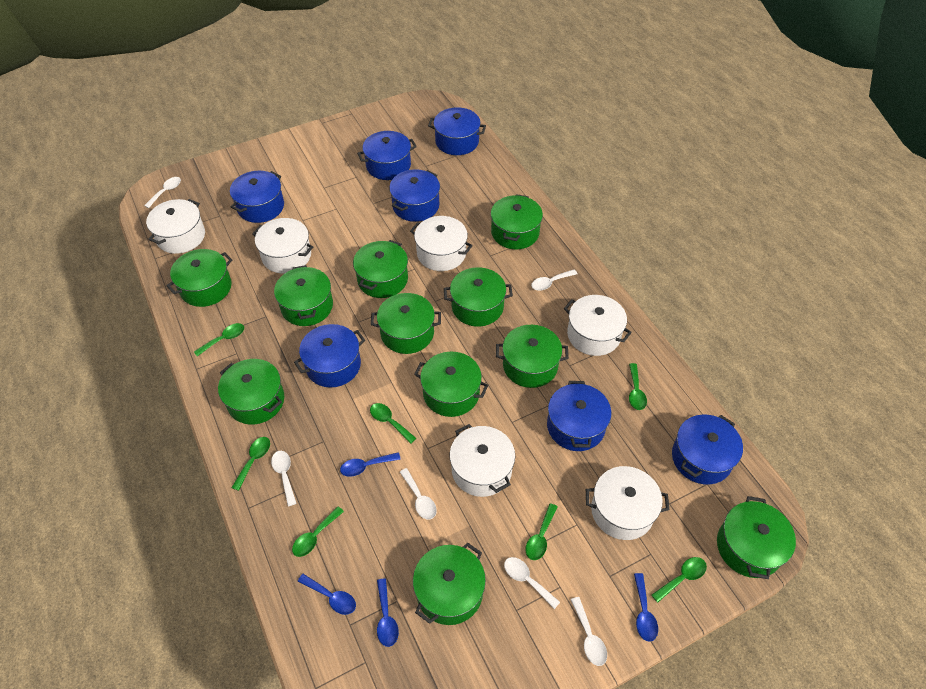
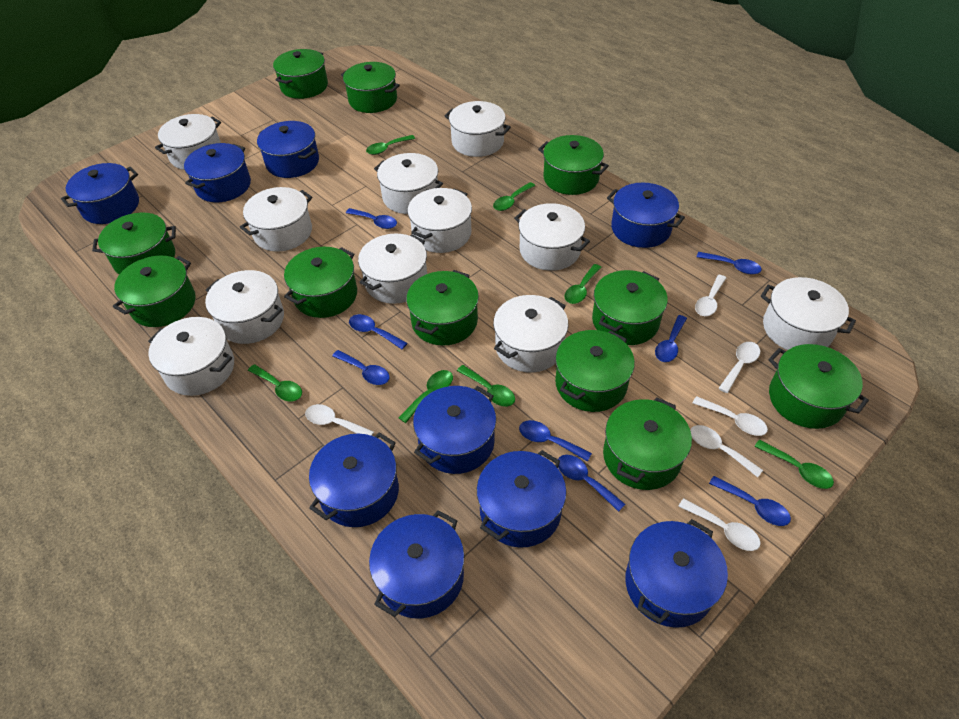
blue pot: 7 -> 9
blue spoon: 4 -> 8
white pot: 6 -> 11

